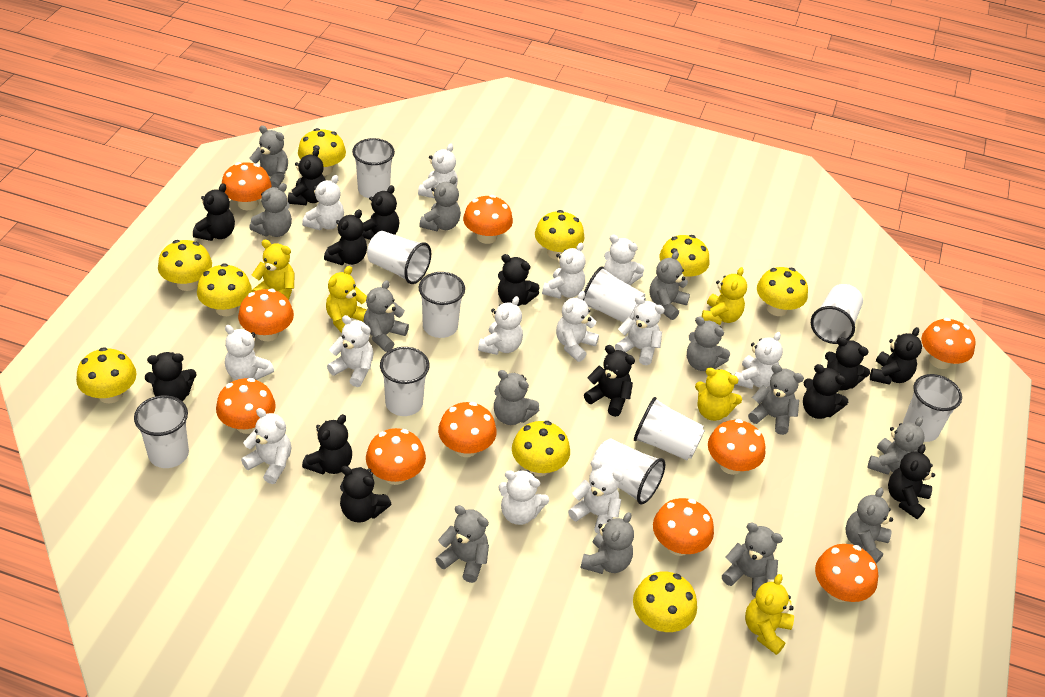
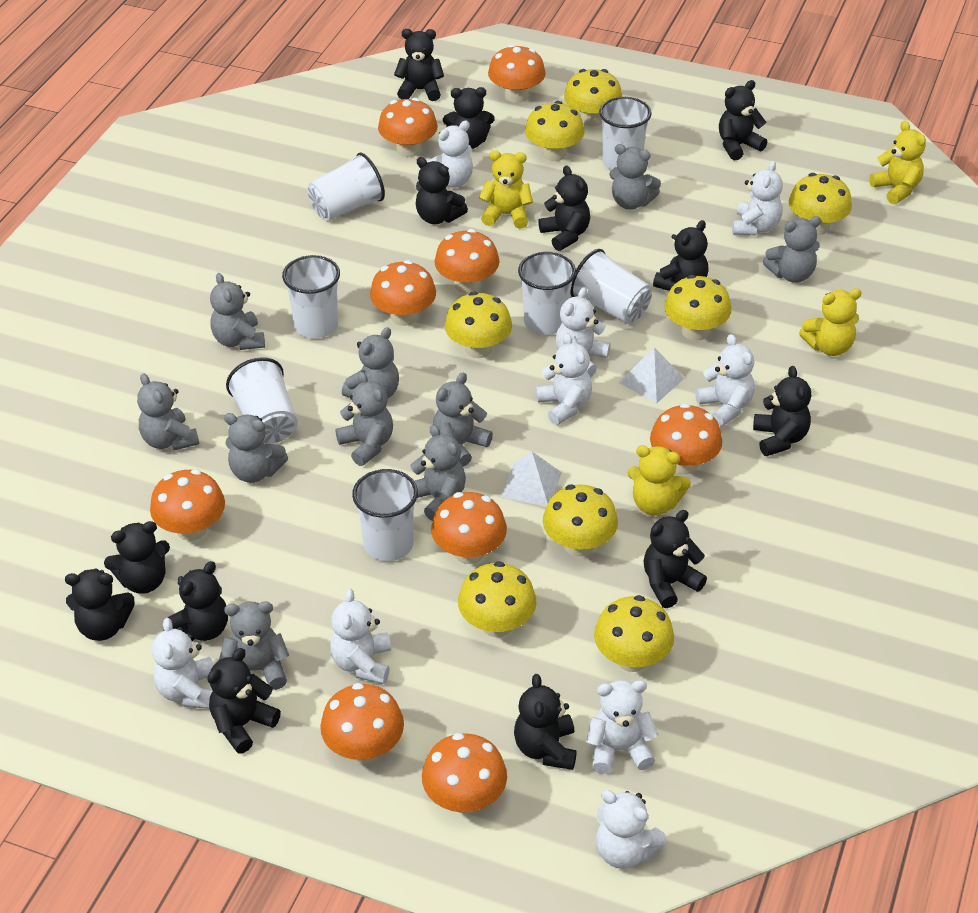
grey teddy bear: 13 -> 10
orange mushroom: 10 -> 9
white cup: 10 -> 7
white pyramid: 0 -> 2
white teddy bear: 13 -> 9
yellow mushroom: 9 -> 8
yellow teddy bear: 5 -> 4

